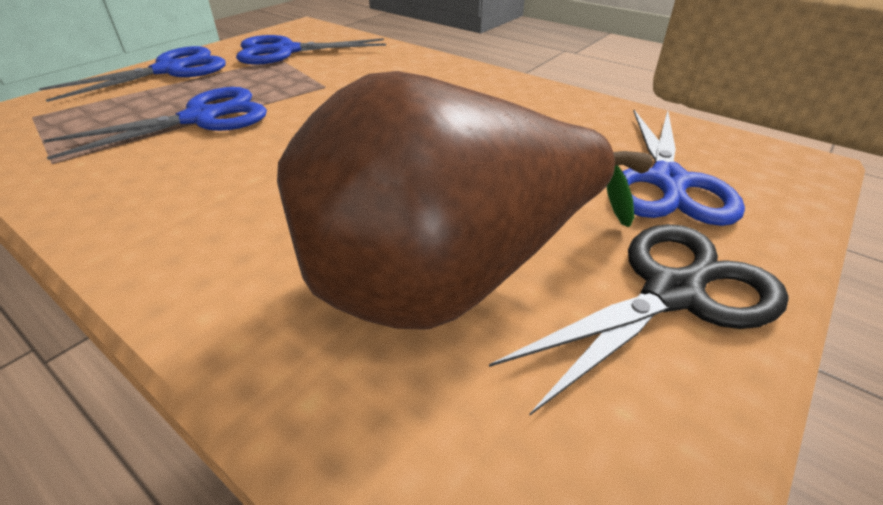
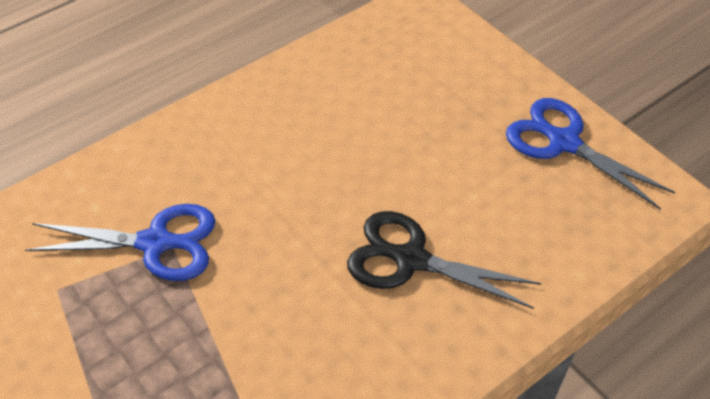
blue scissors: 4 -> 2
brown pear: 1 -> 0

